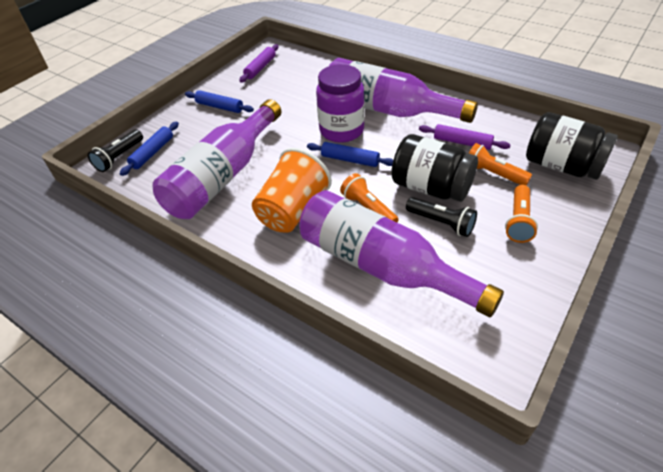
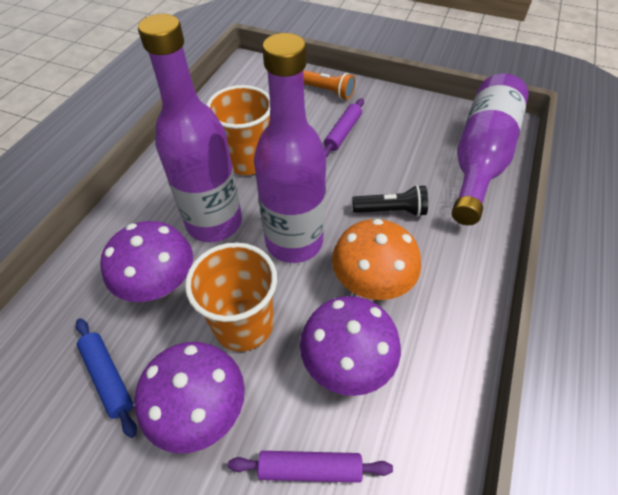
black flashlight: 2 -> 1
black jar: 2 -> 0
blue rolling pin: 3 -> 1
orange cup: 1 -> 2
orange flashlight: 3 -> 1
orange mushroom: 0 -> 1
purple jar: 1 -> 0
purple mushroom: 0 -> 3

